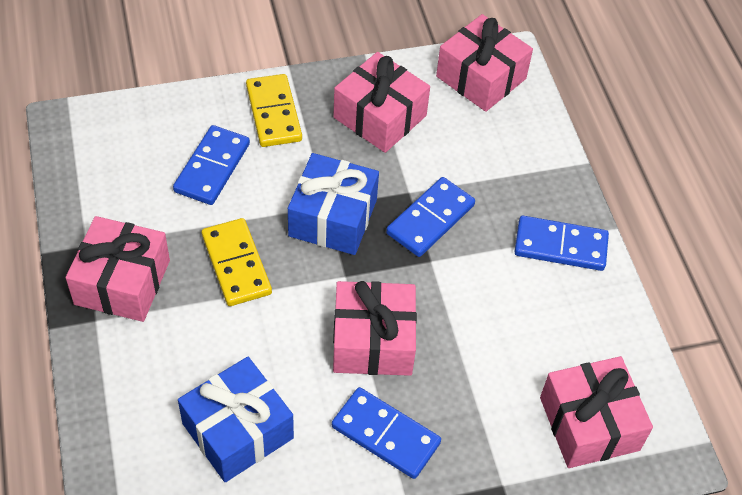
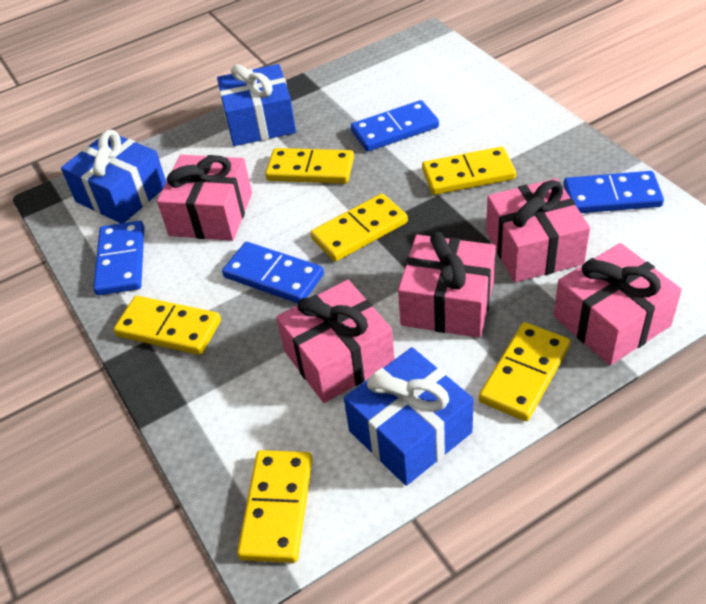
blue gift: 2 -> 3
yellow domino: 2 -> 6

